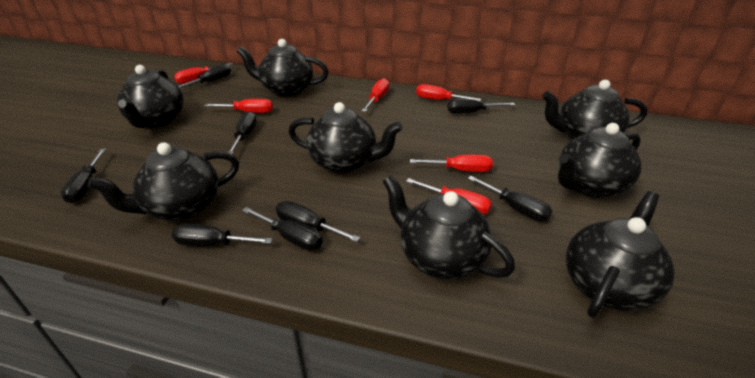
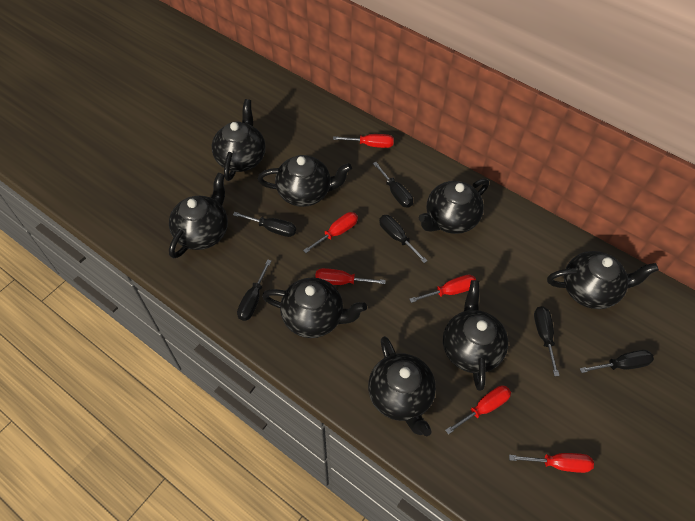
black screwdriver: 8 -> 6

